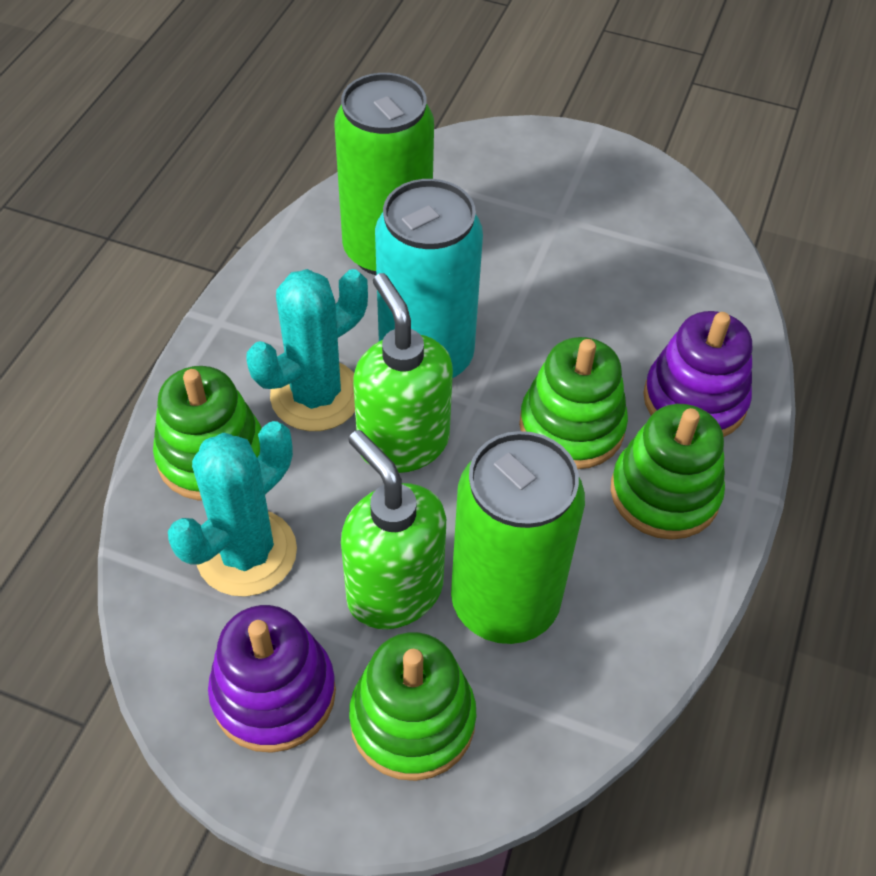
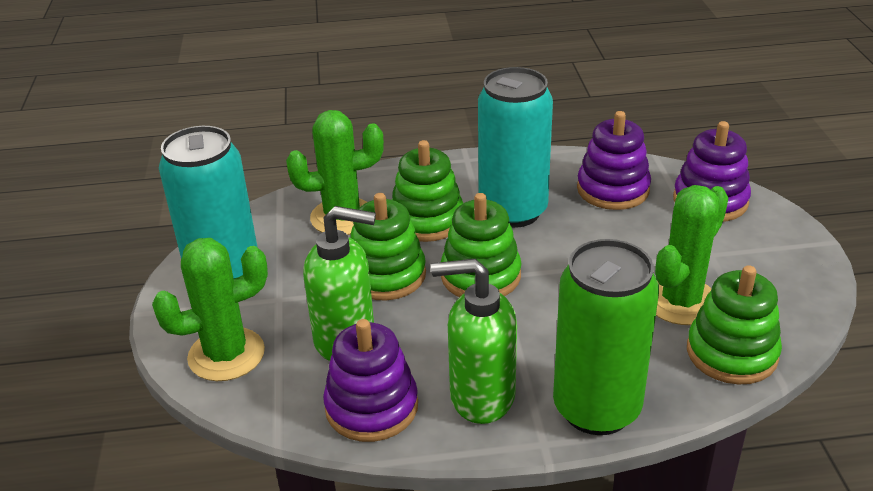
green cactus: 0 -> 3
green can: 2 -> 1
purple stacking toy: 2 -> 3
turquoise cactus: 2 -> 0
turquoise can: 1 -> 2

